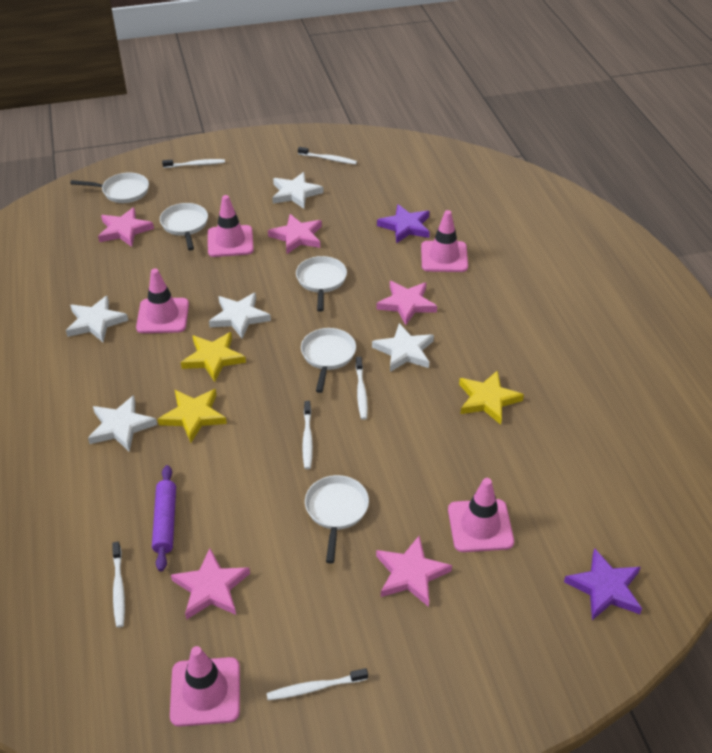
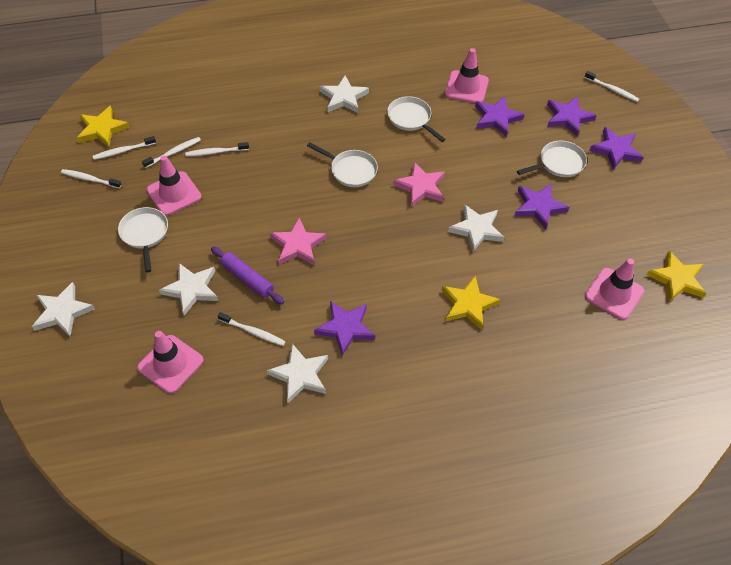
pink star: 5 -> 2
pink traffic cone: 5 -> 4
purple star: 2 -> 5
white pan: 5 -> 4

